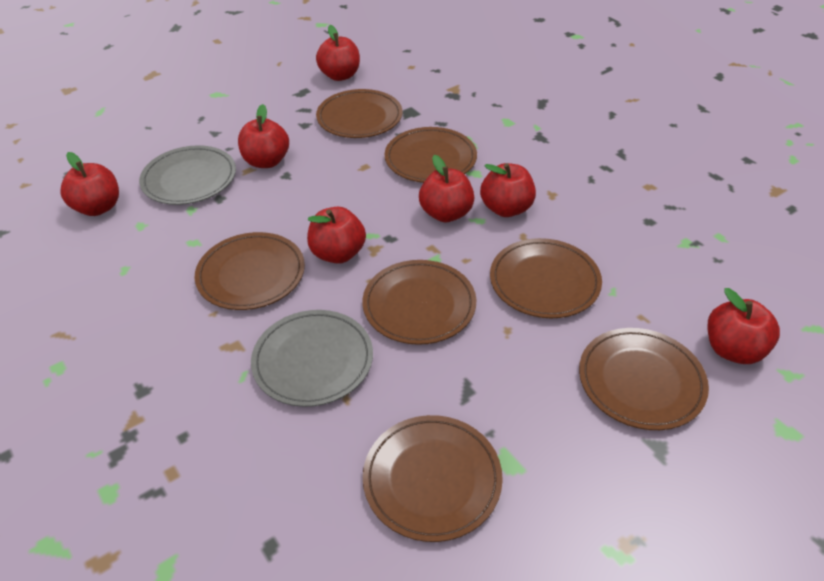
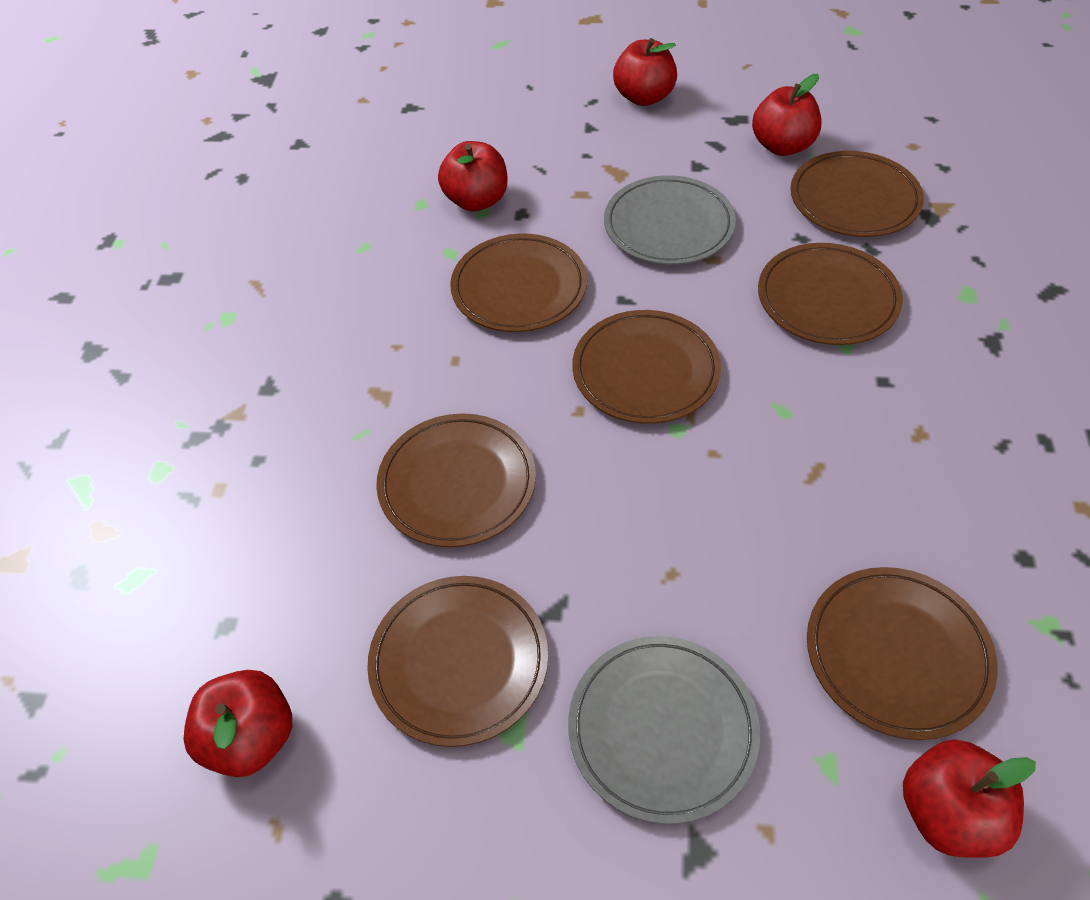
red apple: 7 -> 5

